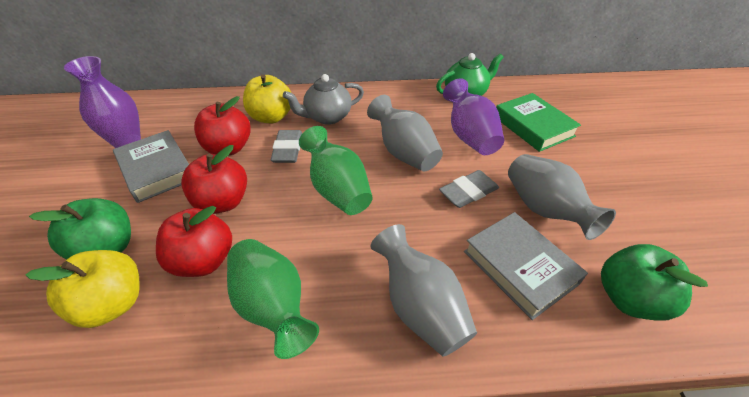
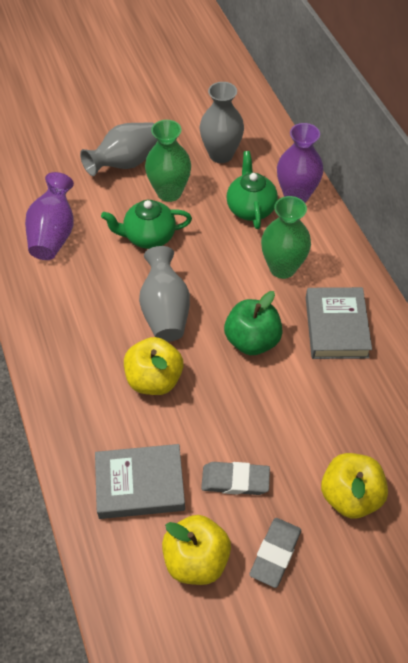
green apple: 2 -> 1
green book: 1 -> 0
green teapot: 1 -> 2
grey teapot: 1 -> 0
red apple: 3 -> 0
yellow apple: 2 -> 3

